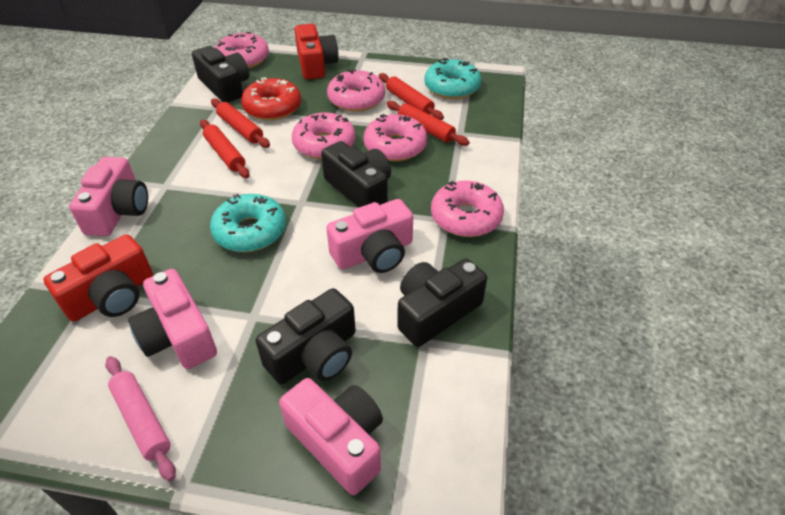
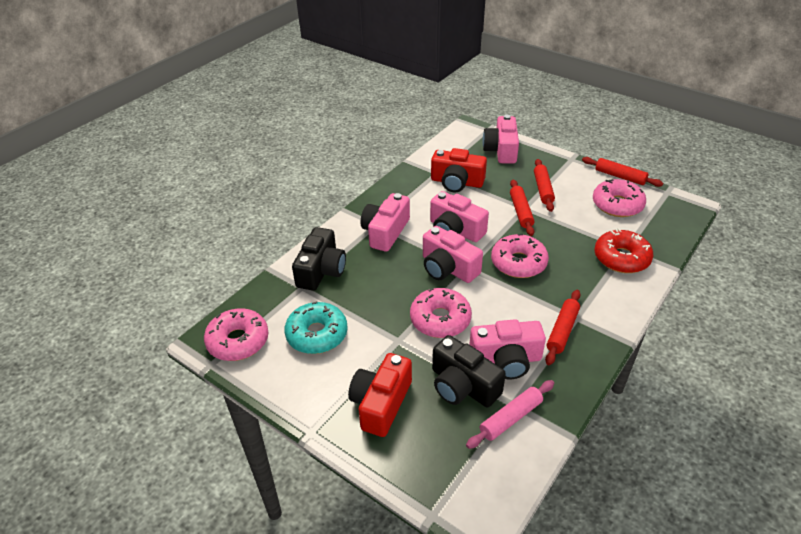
black camera: 4 -> 2
pink camera: 4 -> 5
pink donut: 5 -> 4
turquoise donut: 2 -> 1

